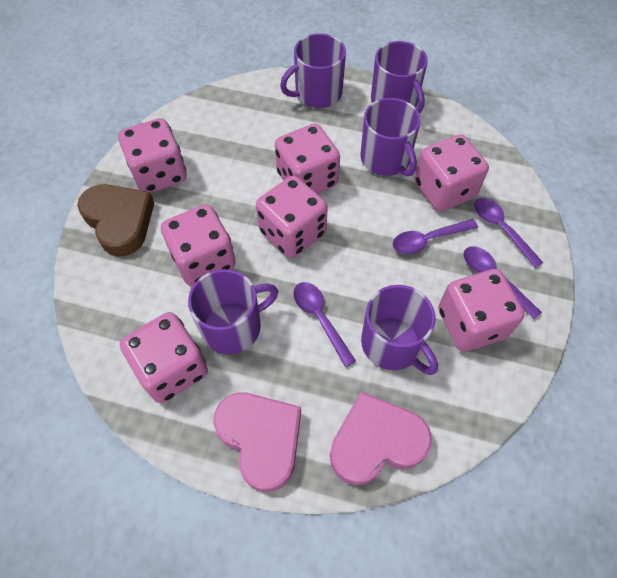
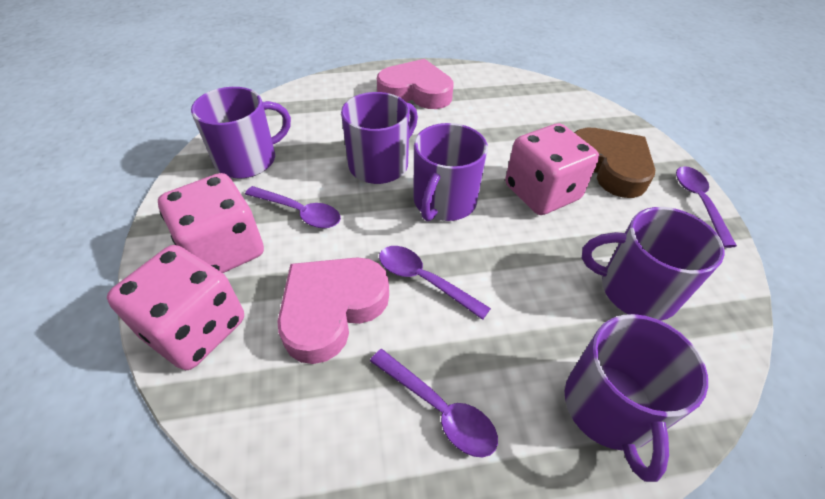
pink dice: 7 -> 3

